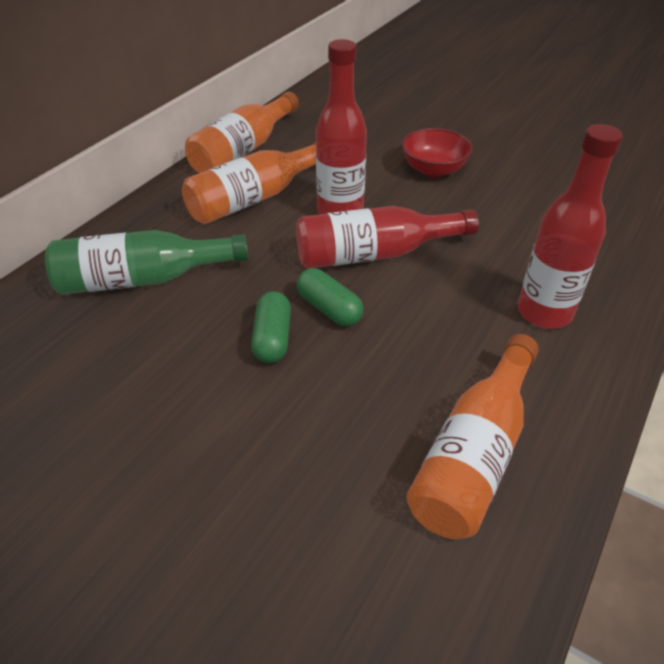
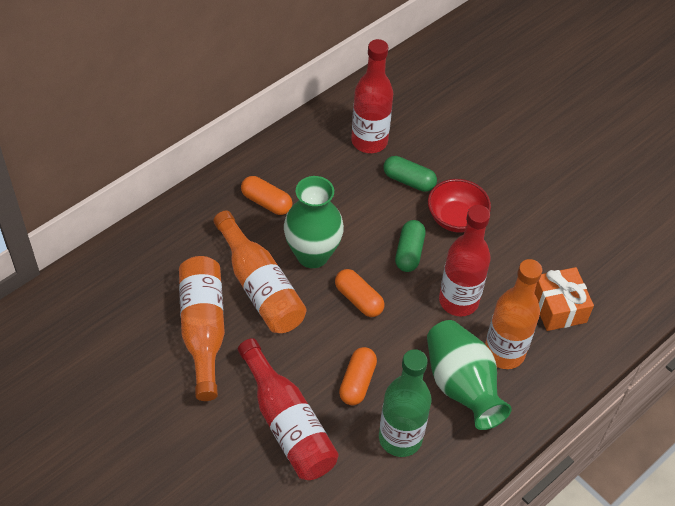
green vase: 0 -> 2
orange capsule: 0 -> 3
orange gift: 0 -> 1

